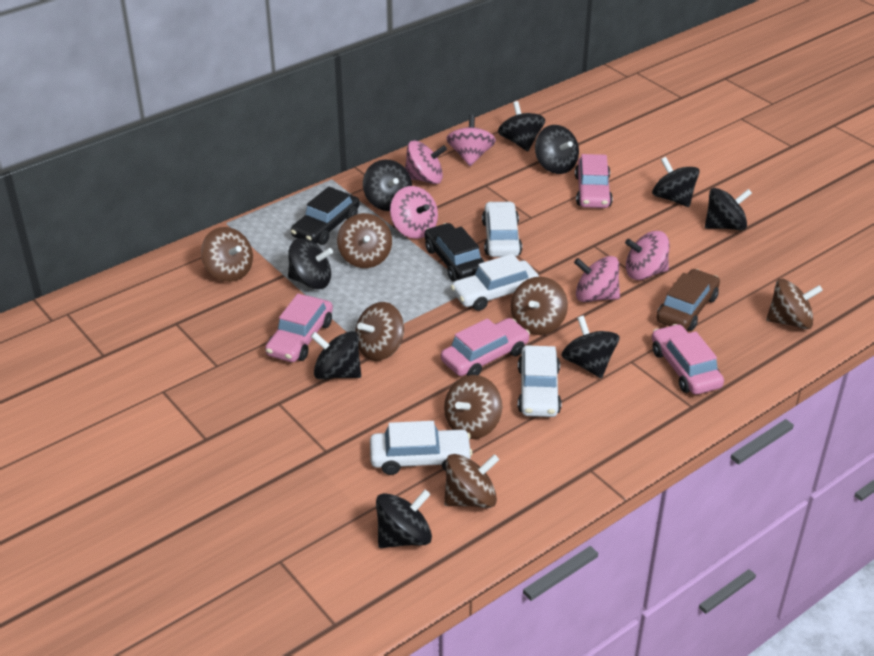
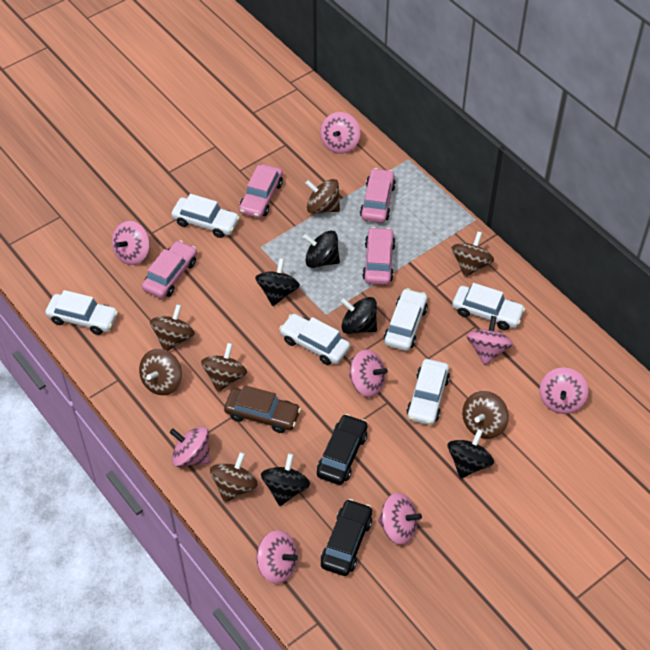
black spinning top: 9 -> 5
pink spinning top: 5 -> 8
white car: 4 -> 6

